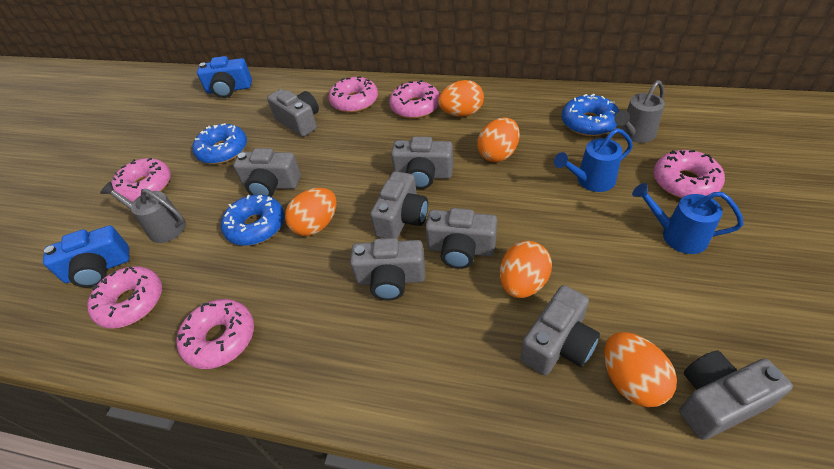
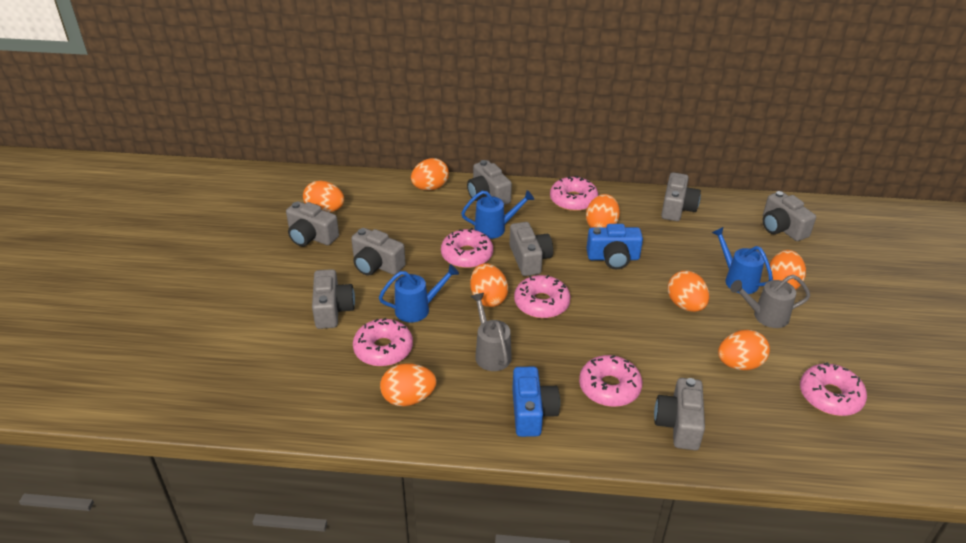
blue donut: 3 -> 0
blue watering can: 2 -> 3
orange egg: 5 -> 8

